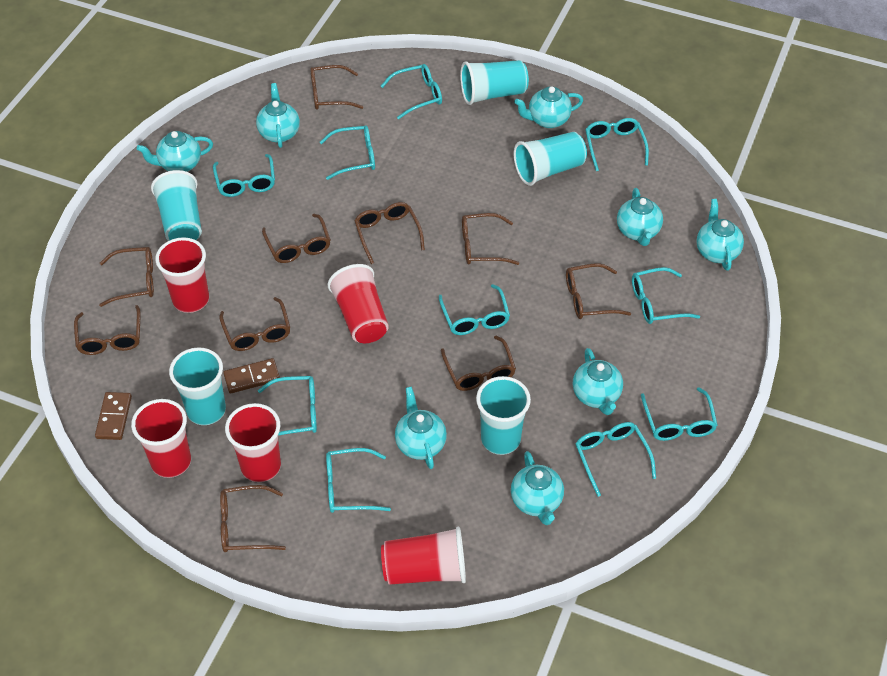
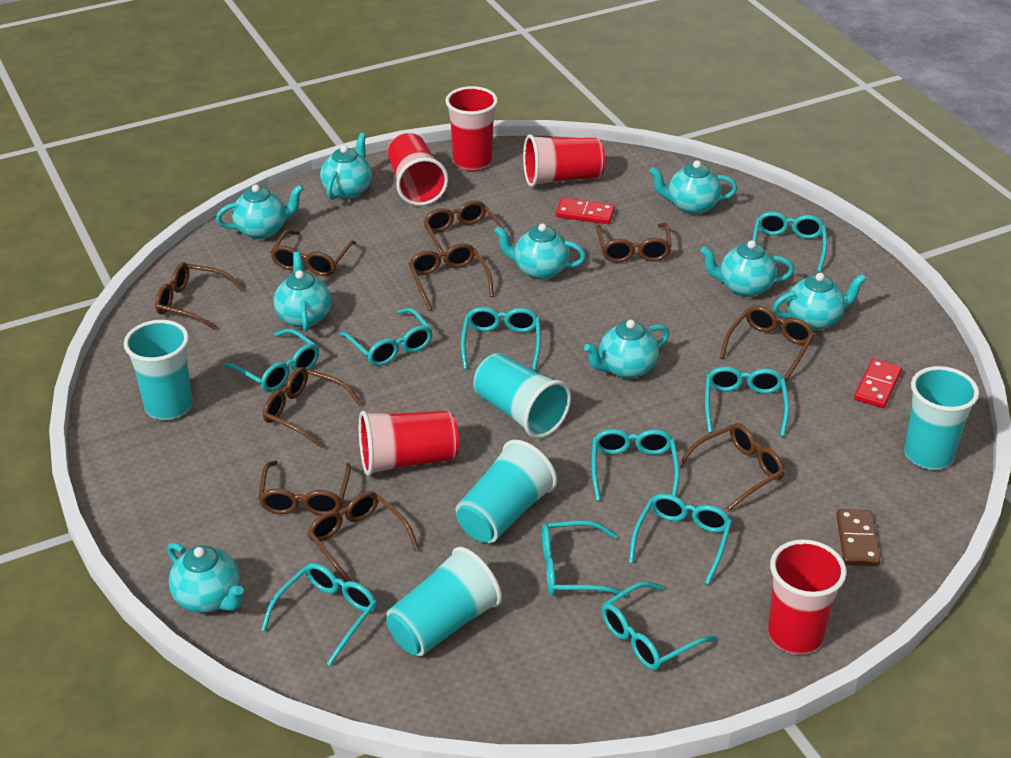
brown domino: 2 -> 1
red domino: 0 -> 2
turquoise teapot: 8 -> 9

